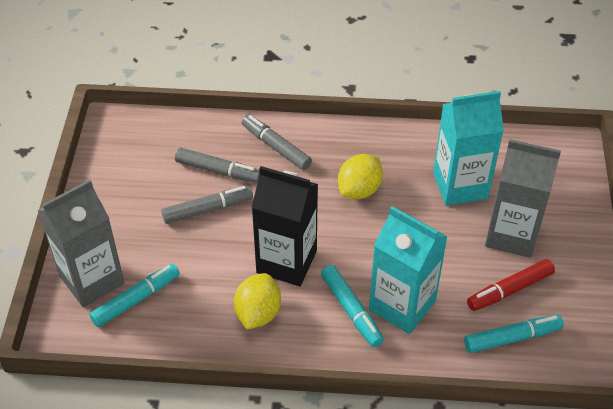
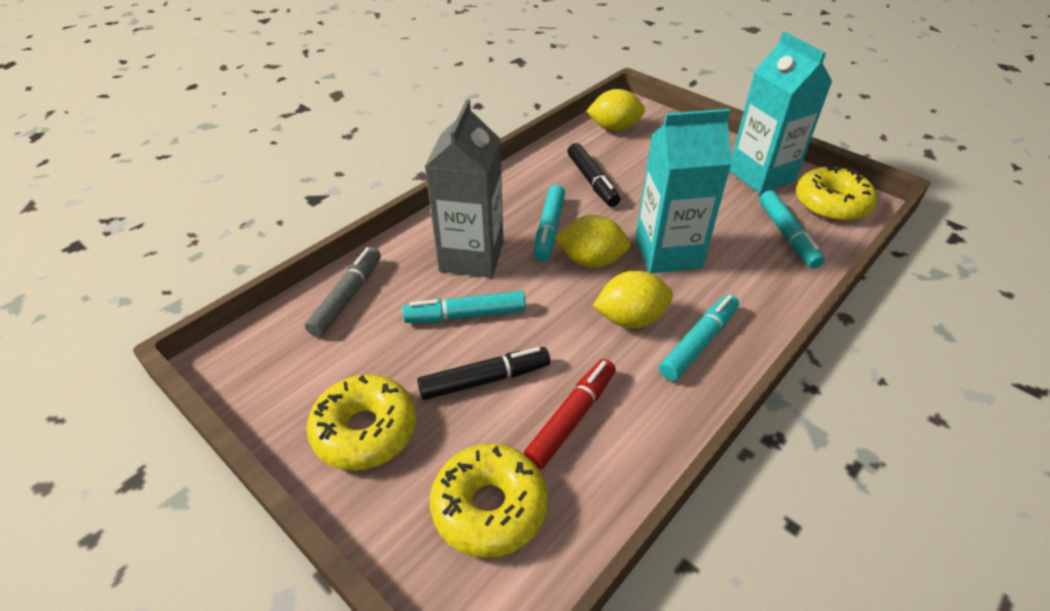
black carton: 1 -> 0
black marker: 0 -> 2
grey carton: 2 -> 1
grey marker: 3 -> 1
turquoise marker: 3 -> 4
yellow donut: 0 -> 3
yellow lemon: 2 -> 3

